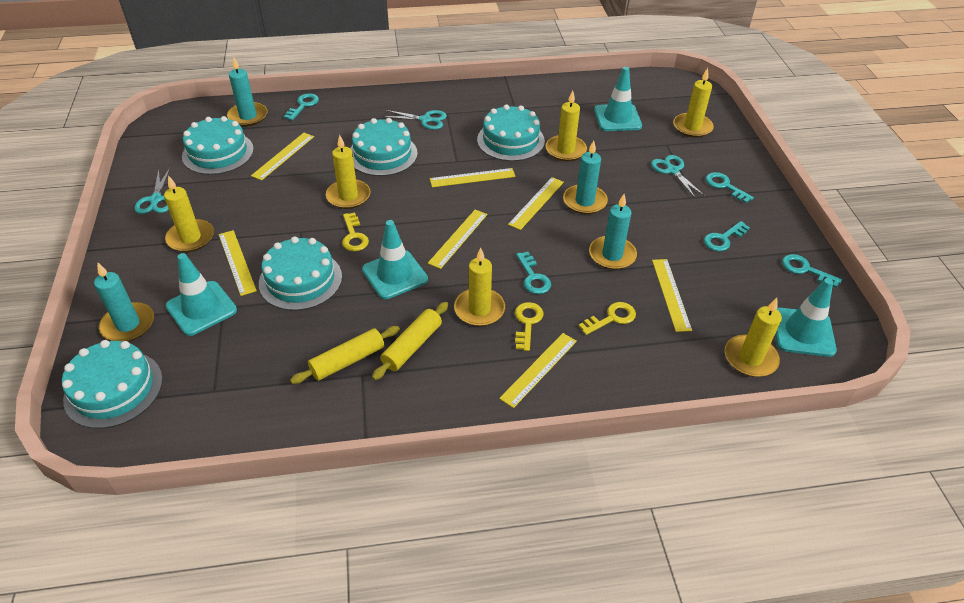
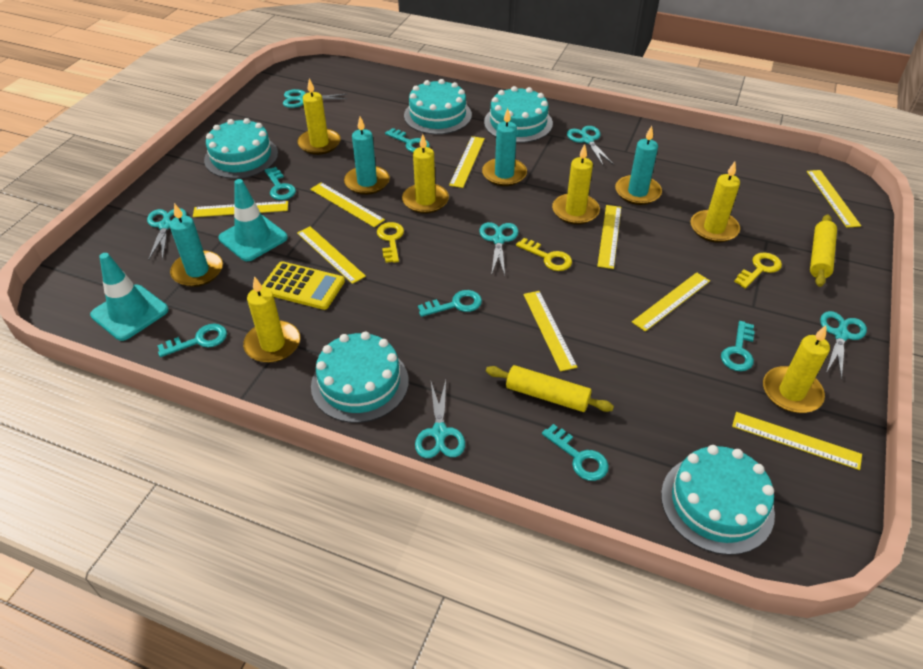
turquoise key: 5 -> 6
turquoise scissors: 3 -> 6
turquoise traffic cone: 4 -> 2
yellow calculator: 0 -> 1
yellow ruler: 7 -> 9

